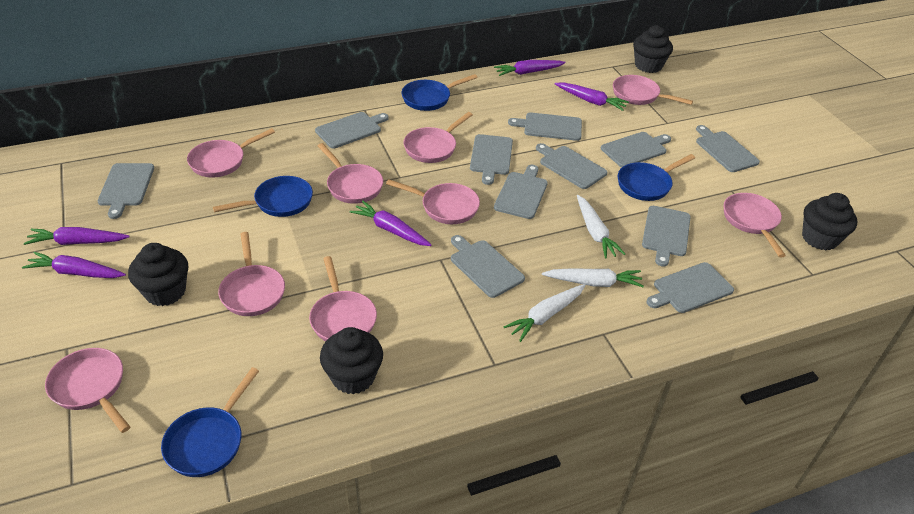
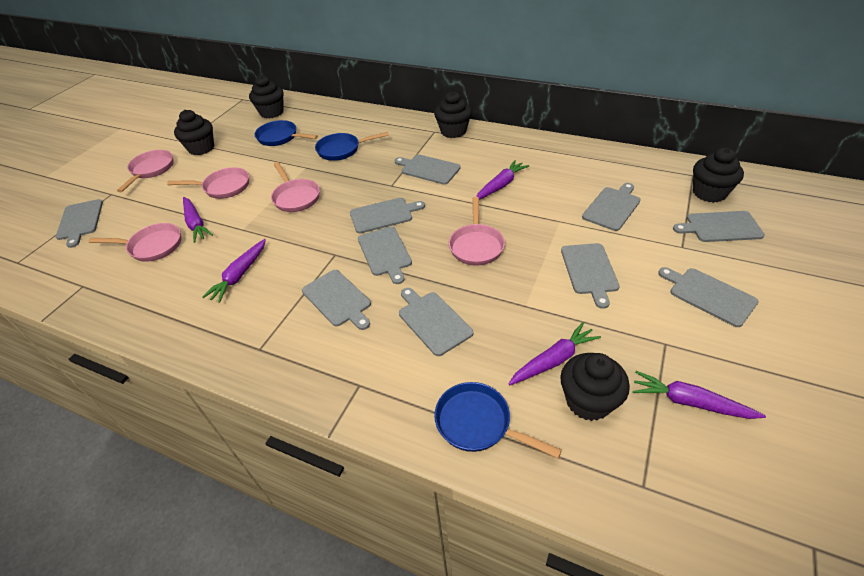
black cupcake: 4 -> 5
blue pan: 4 -> 3
grey cutting board: 11 -> 10
pink pan: 9 -> 5
white carrot: 3 -> 0

